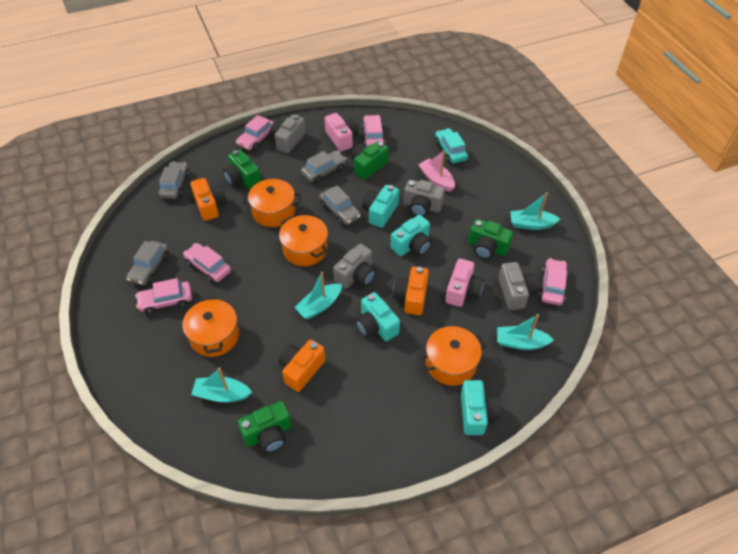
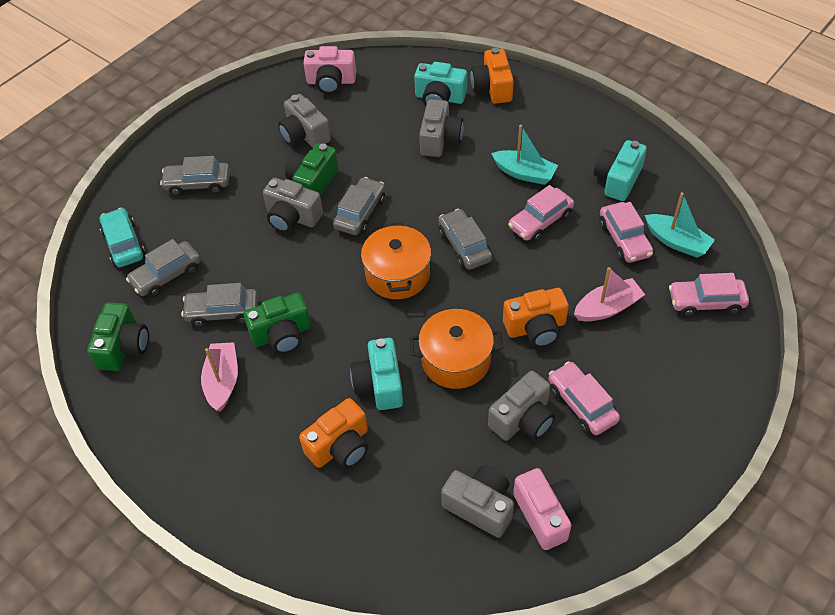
green camera: 4 -> 3
grey camera: 4 -> 5
grey car: 4 -> 5
orange pot: 4 -> 2
pink boat: 1 -> 2
pink car: 5 -> 4
turquoise boat: 4 -> 2
turquoise camera: 4 -> 3

